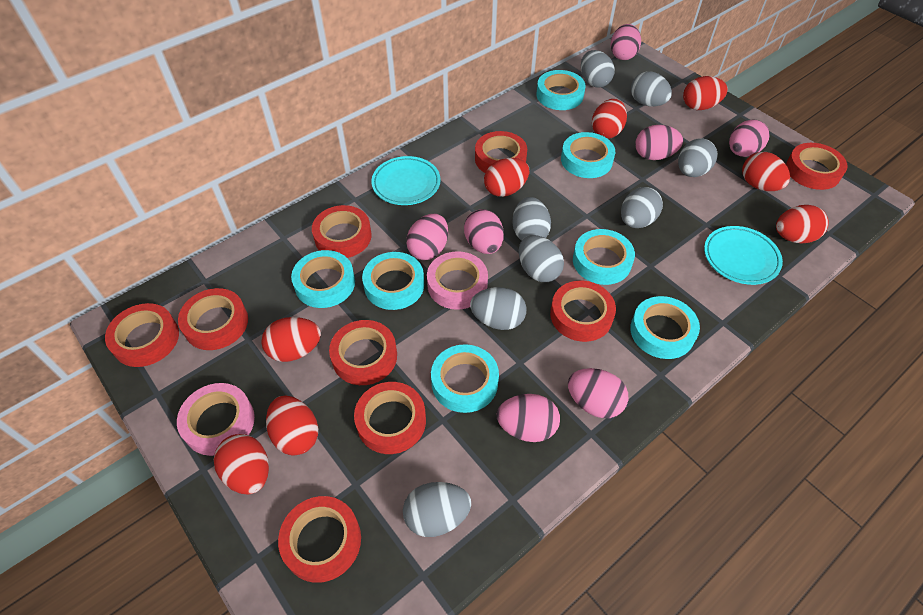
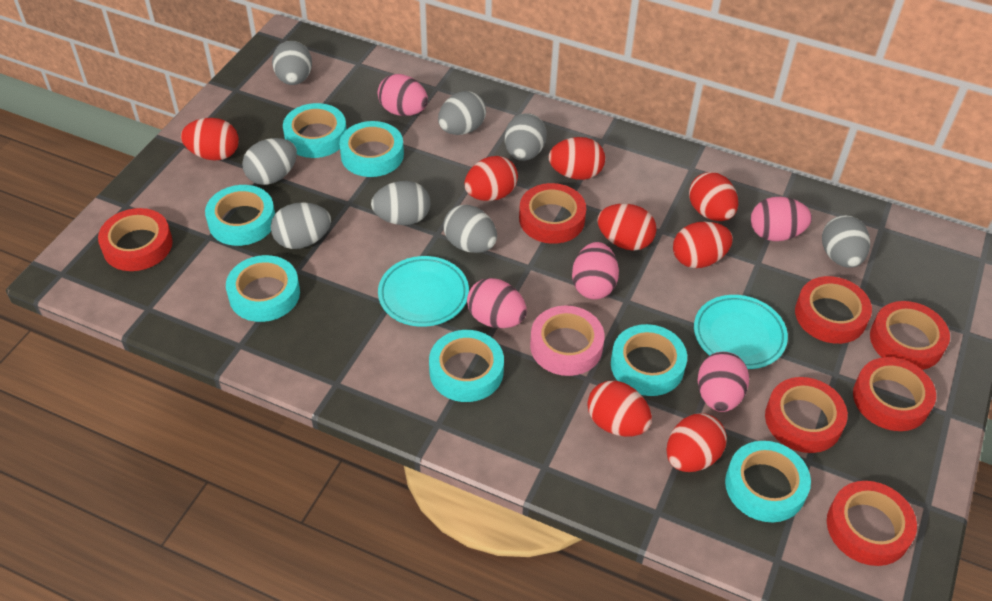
pink egg: 7 -> 5
pink tape: 2 -> 1
red tape: 9 -> 7

